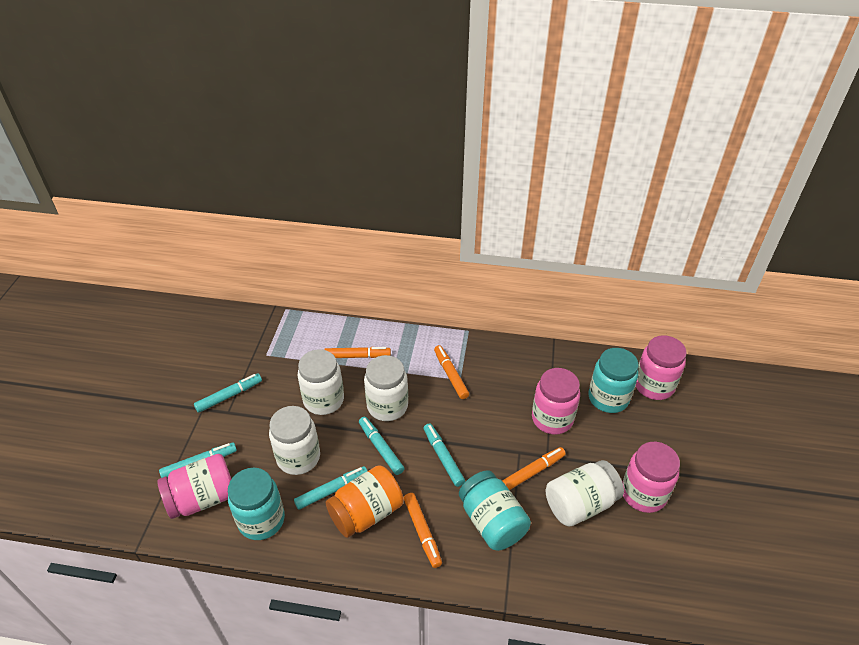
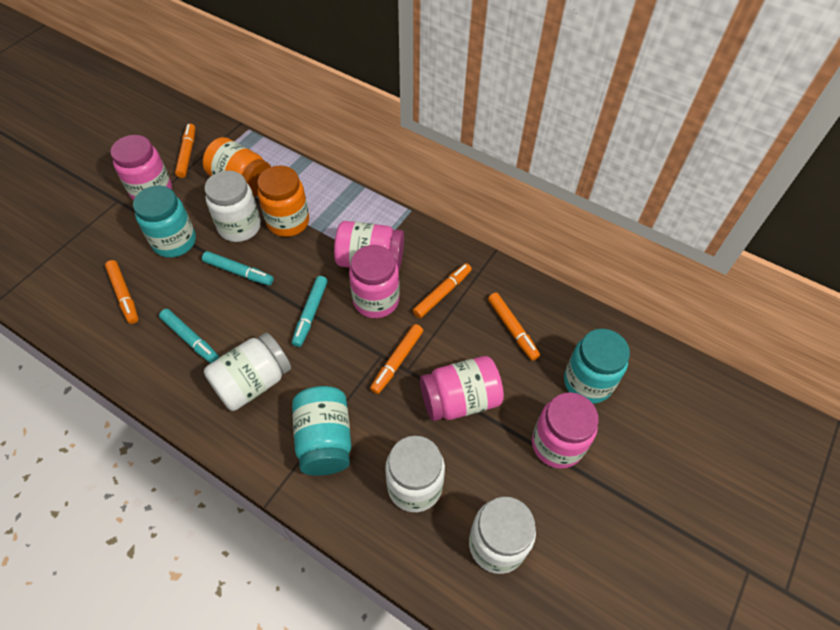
orange jar: 1 -> 2
orange marker: 4 -> 5
pink jar: 4 -> 5
turquoise marker: 5 -> 3

